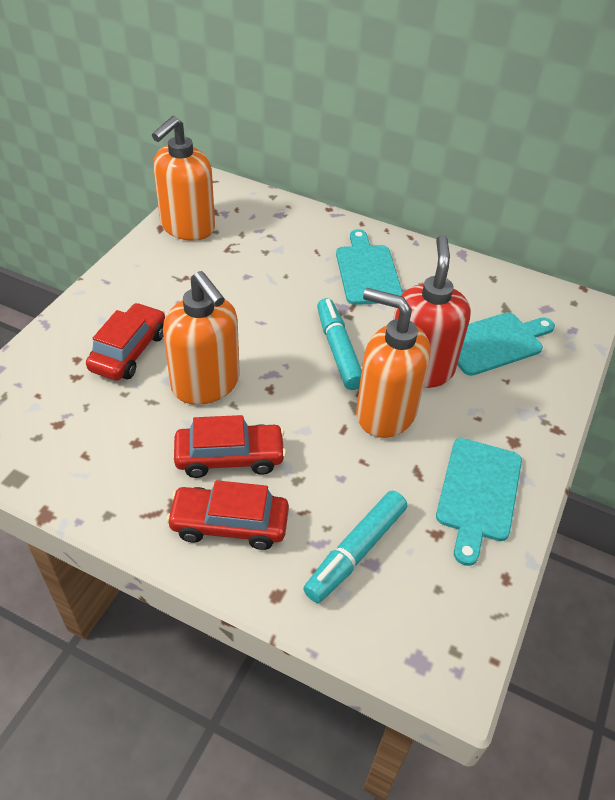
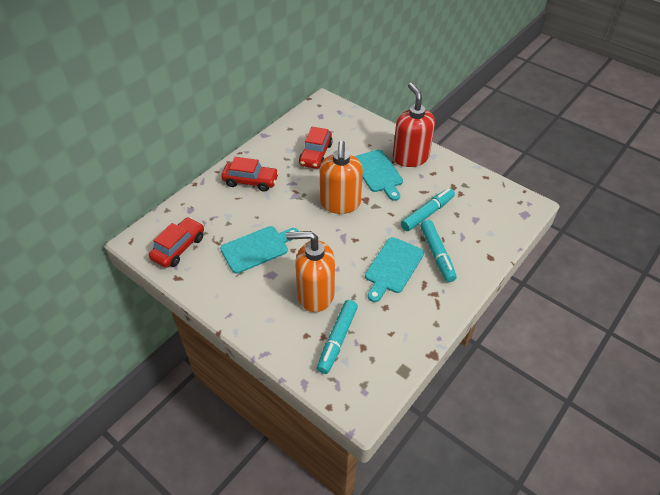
orange soap dispenser: 3 -> 2
turquoise marker: 2 -> 3

